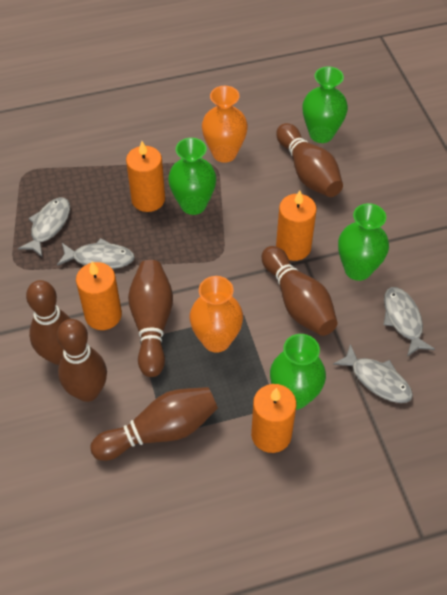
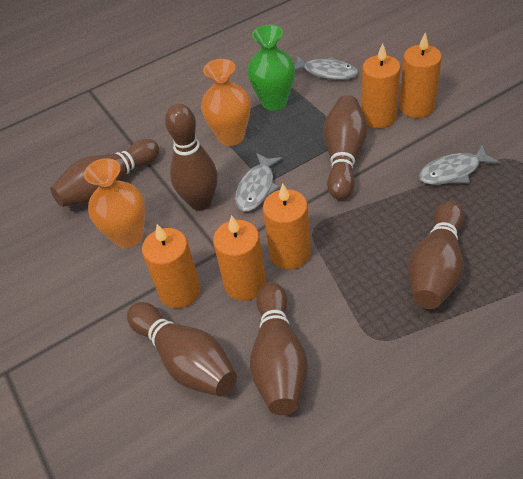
green vase: 4 -> 1
grey fish: 4 -> 3
orange candle: 4 -> 5

